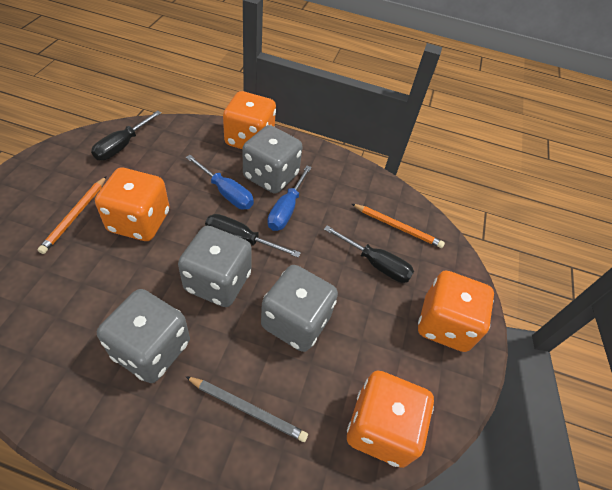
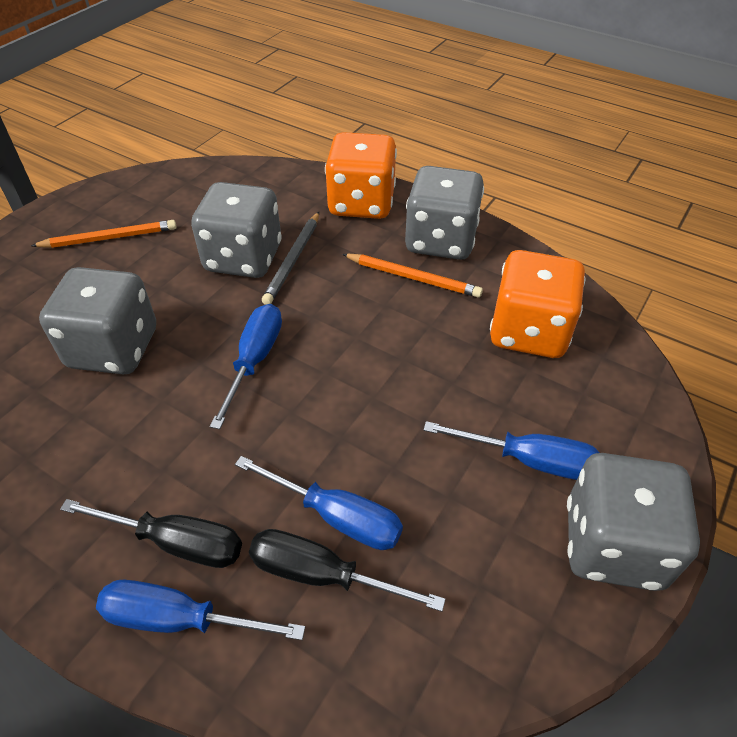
black screwdriver: 3 -> 2
blue screwdriver: 2 -> 4
orange dice: 4 -> 2

